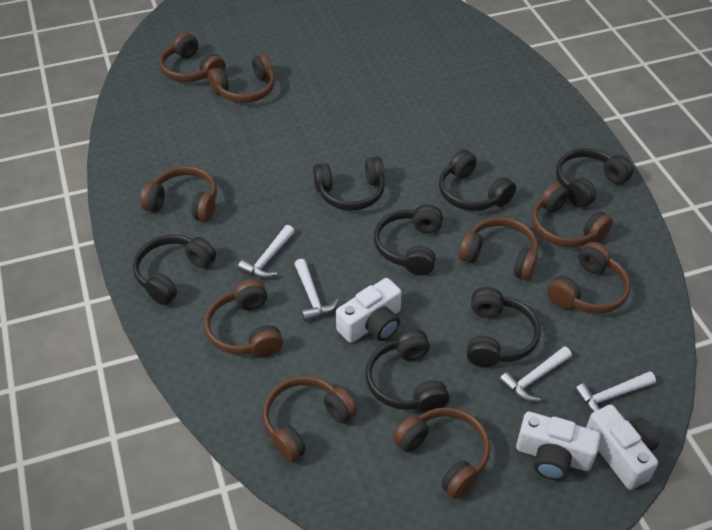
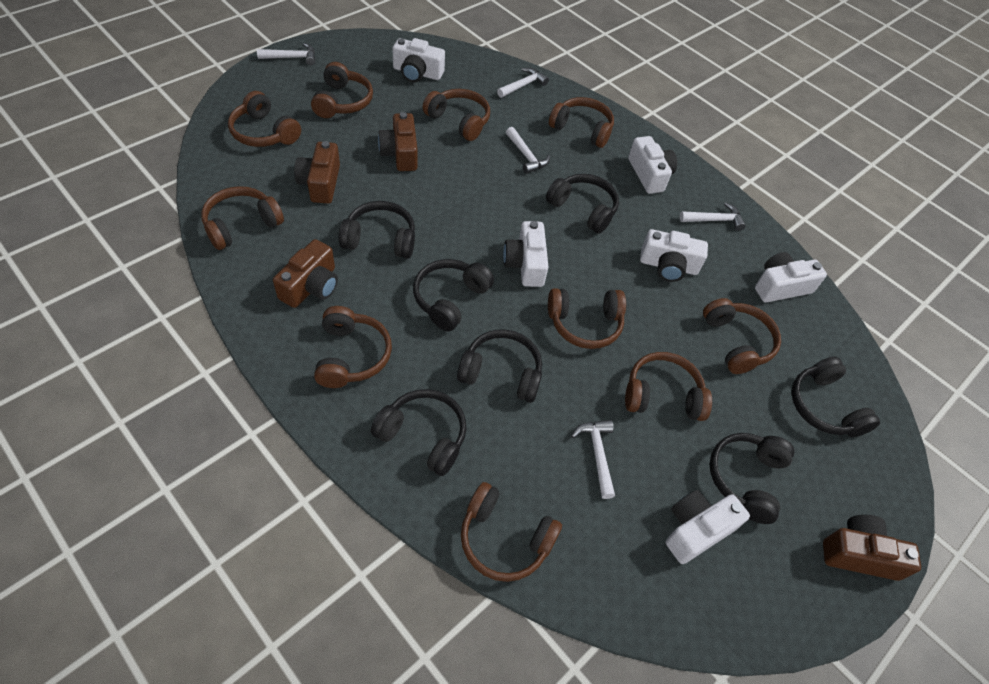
brown camera: 0 -> 4
brown headphones: 9 -> 10
white camera: 3 -> 6
white hammer: 4 -> 5

